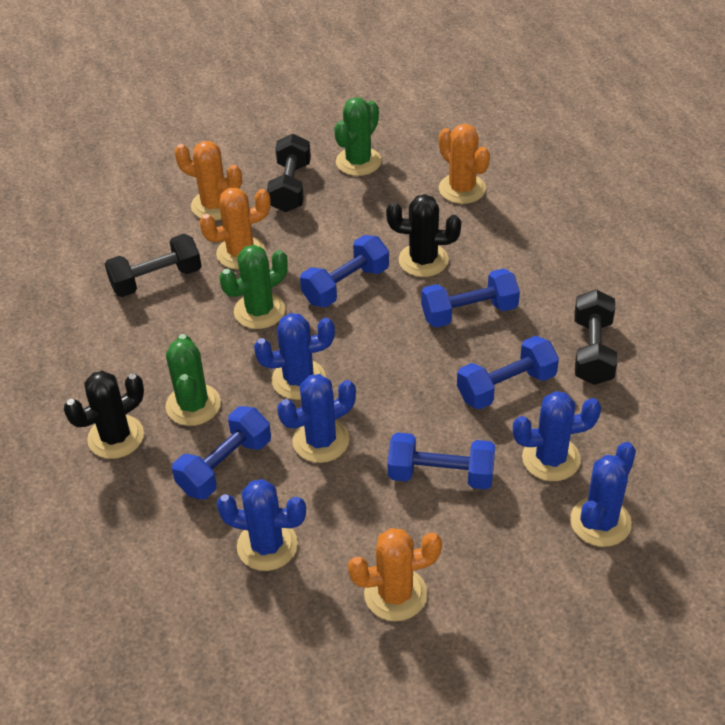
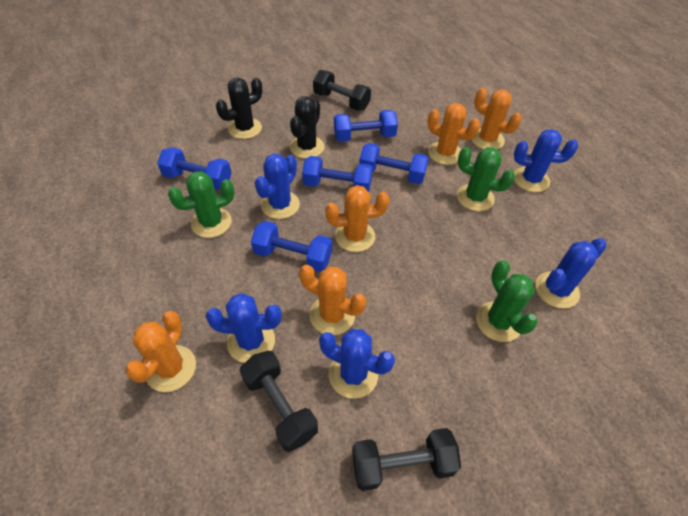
orange cactus: 4 -> 5

